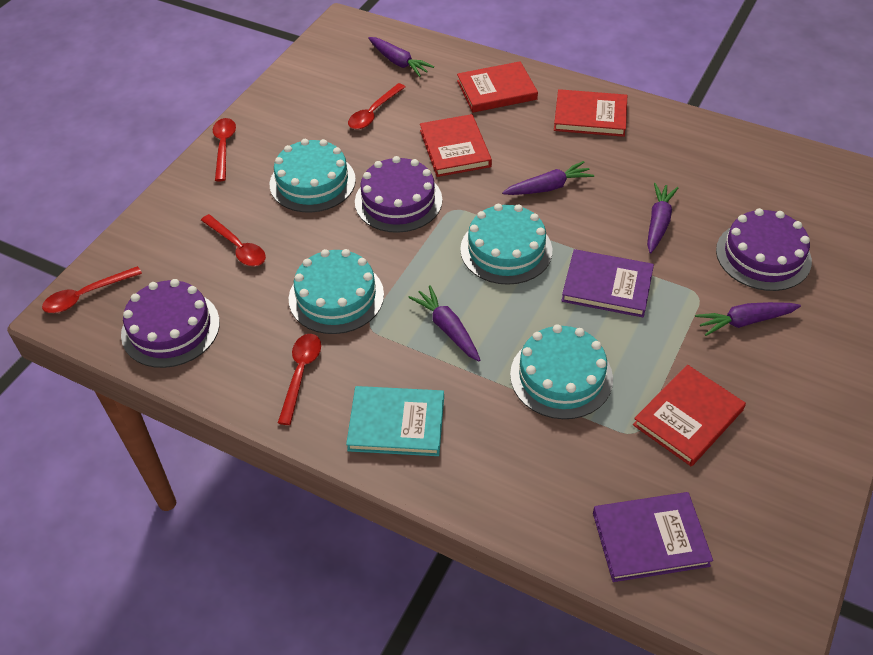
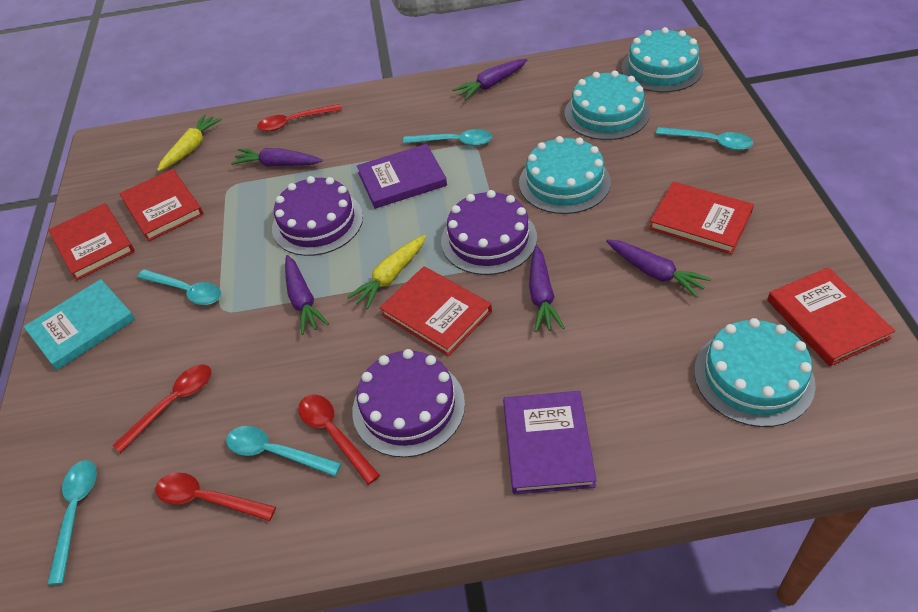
red book: 4 -> 5
red spoon: 5 -> 4
turquoise spoon: 0 -> 5
yellow carrot: 0 -> 2

